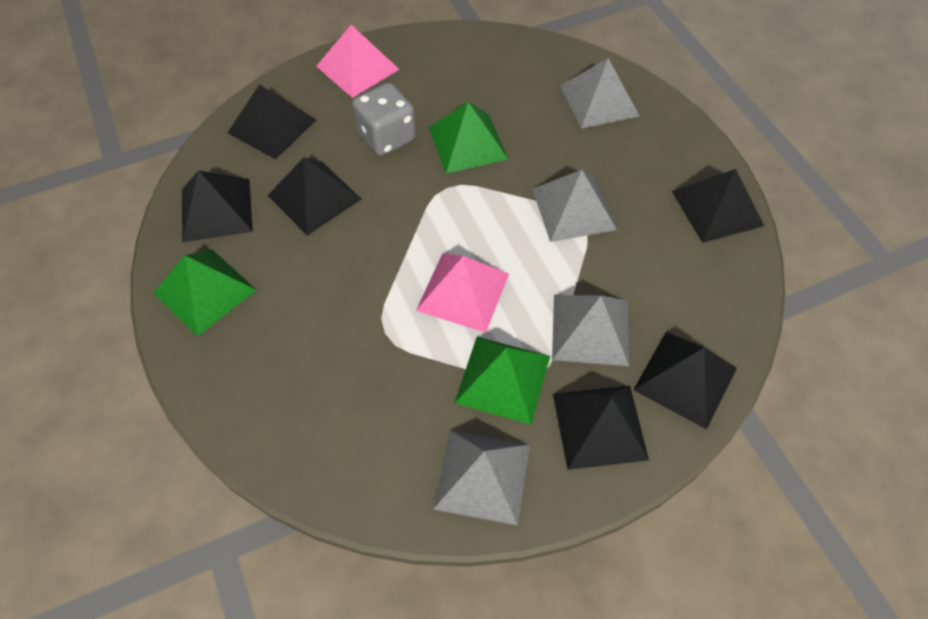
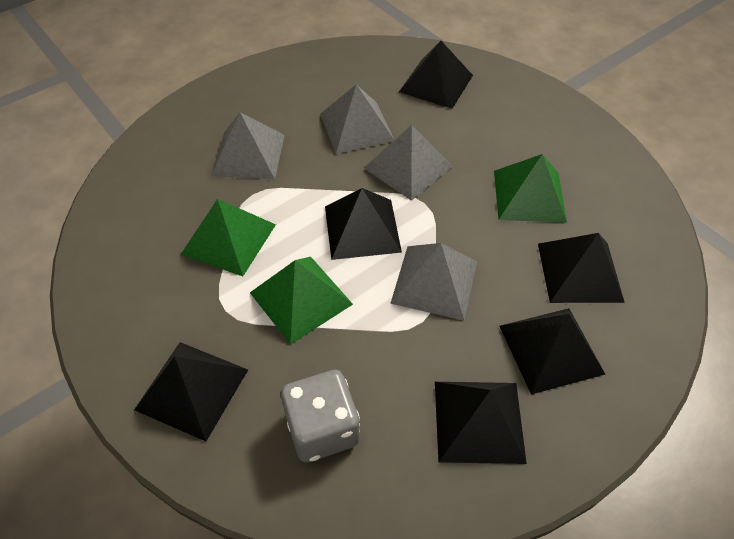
pink pyramid: 2 -> 0

